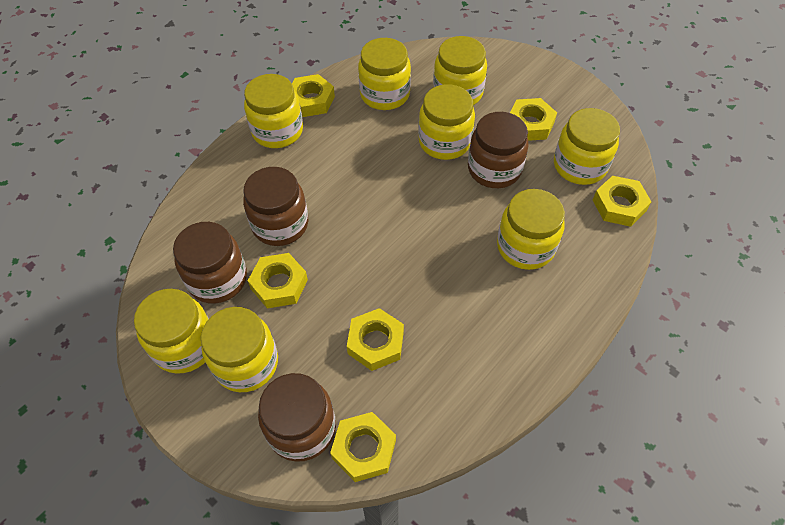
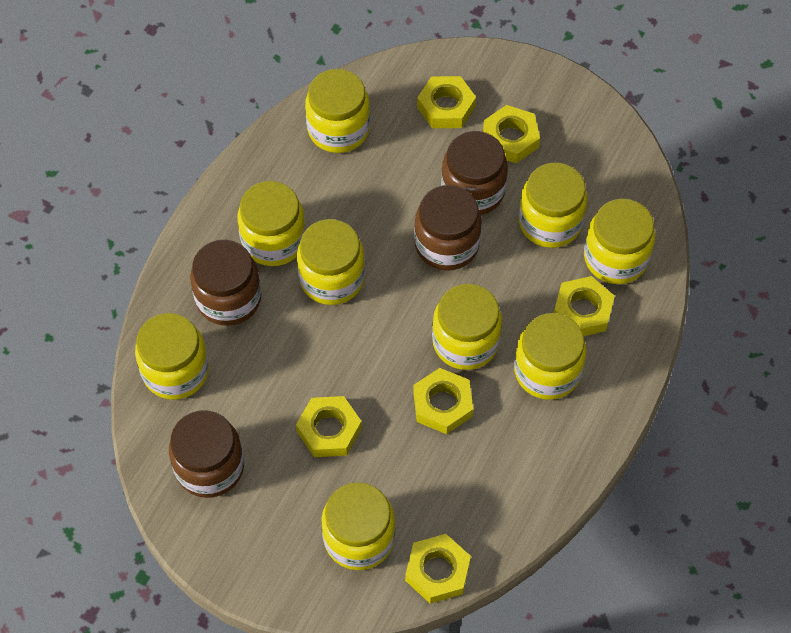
yellow jar: 8 -> 9

